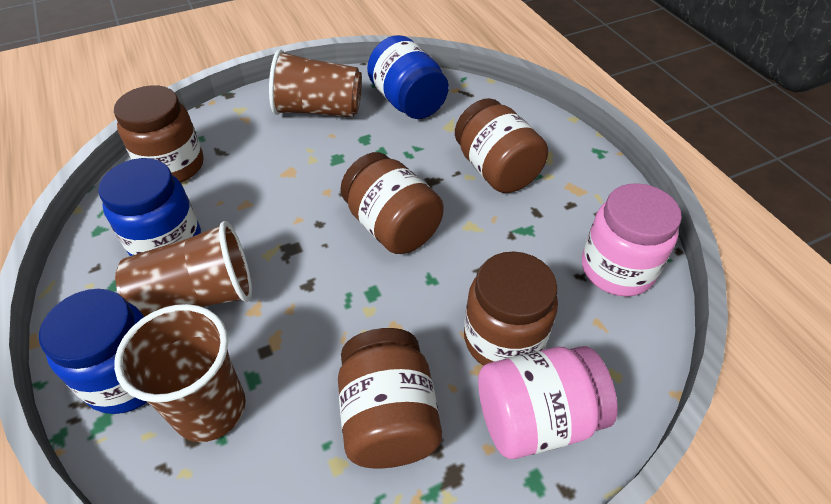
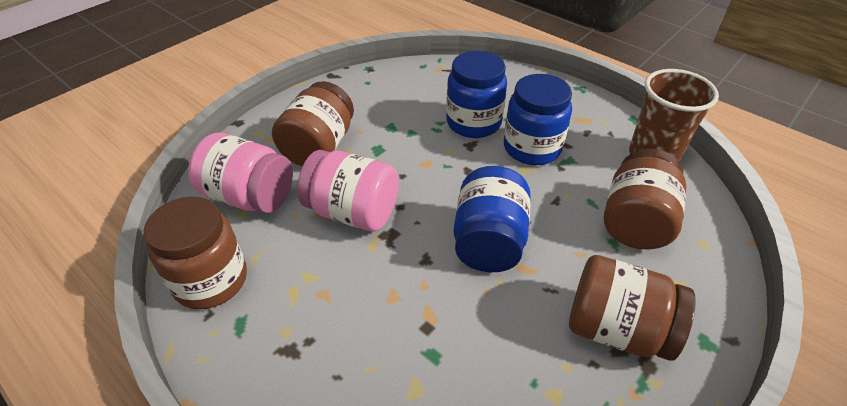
brown cup: 3 -> 1
brown jar: 5 -> 4

